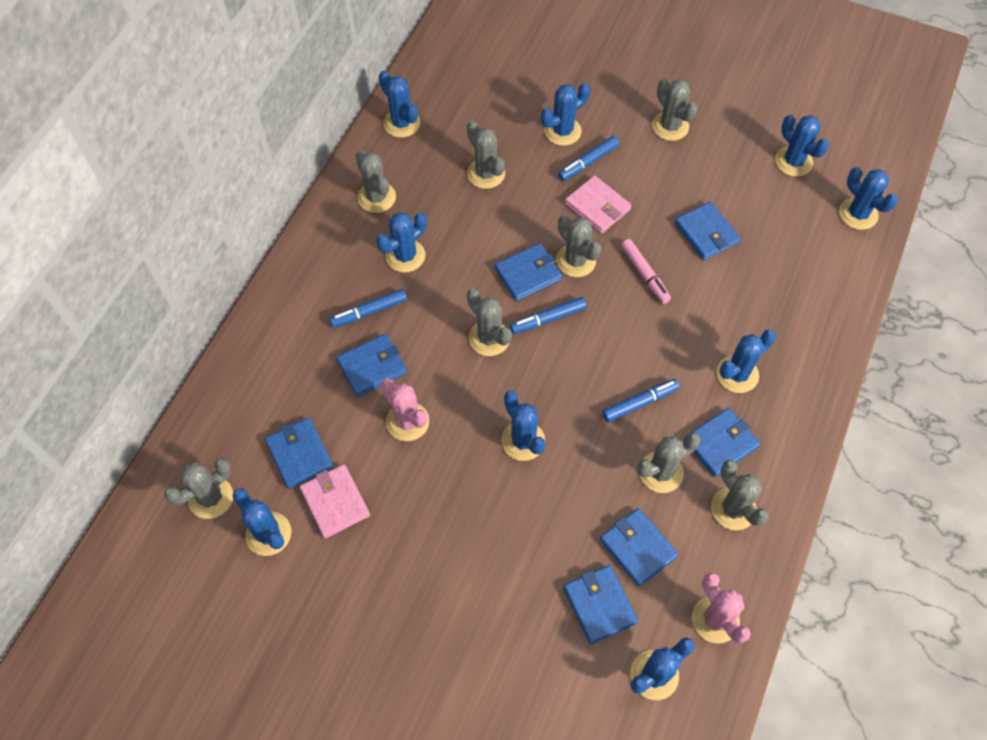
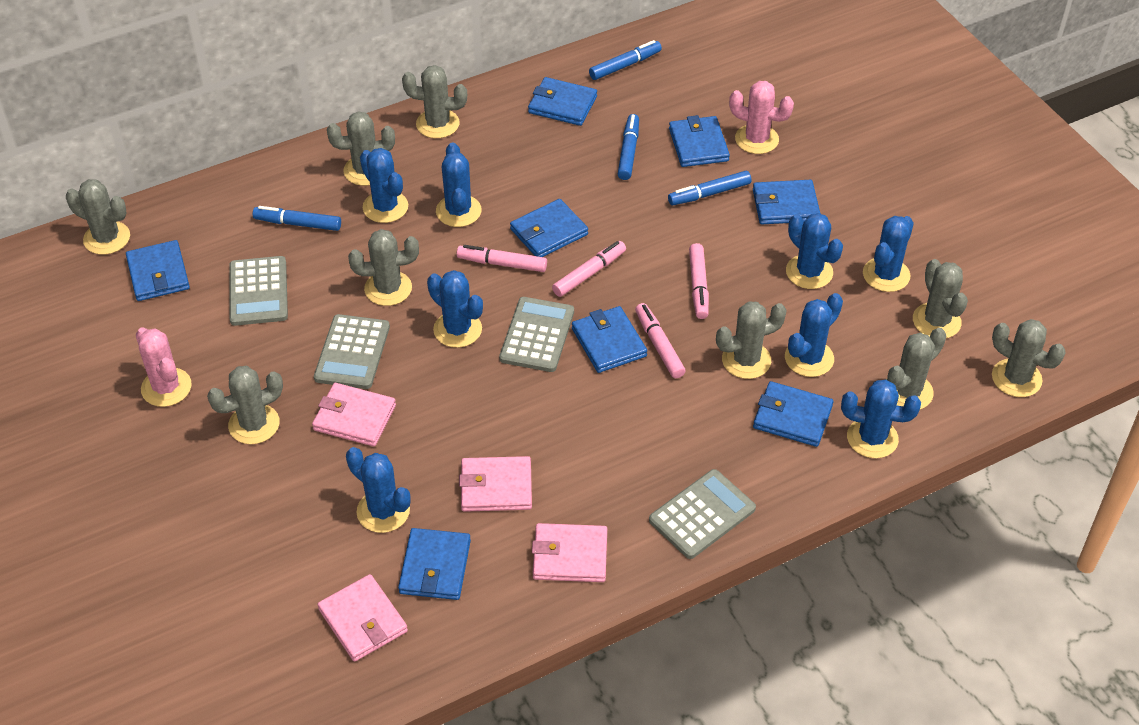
blue cactus: 9 -> 8
blue wallet: 7 -> 8
grey cactus: 8 -> 9
grey calculator: 0 -> 4
pink marker: 1 -> 4
pink wallet: 2 -> 4

